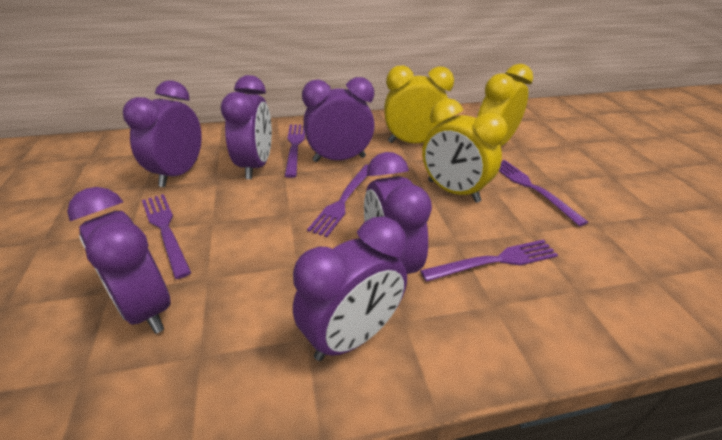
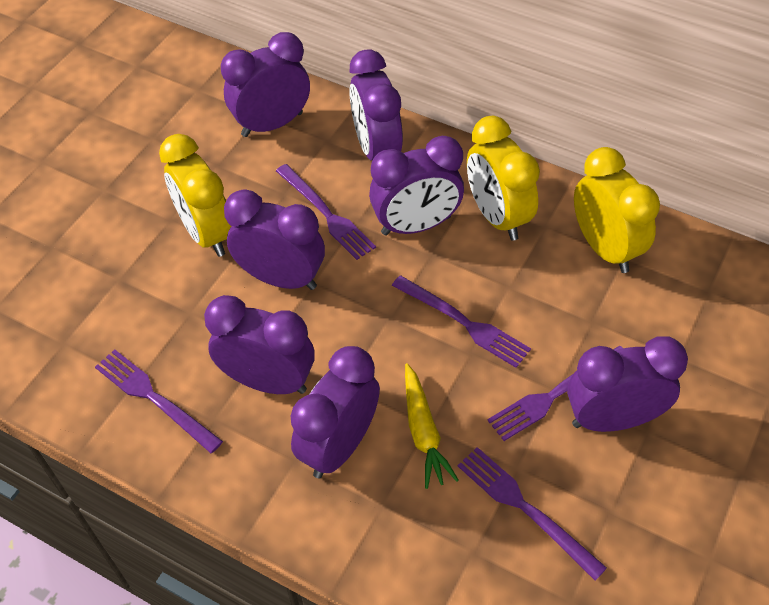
purple clock: 6 -> 7
yellow carrot: 0 -> 1

